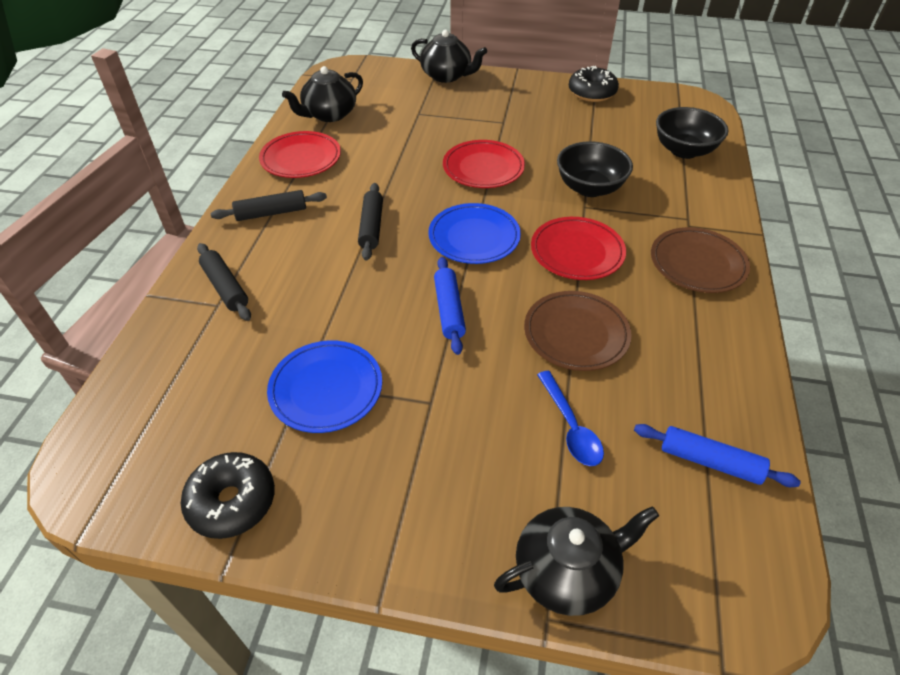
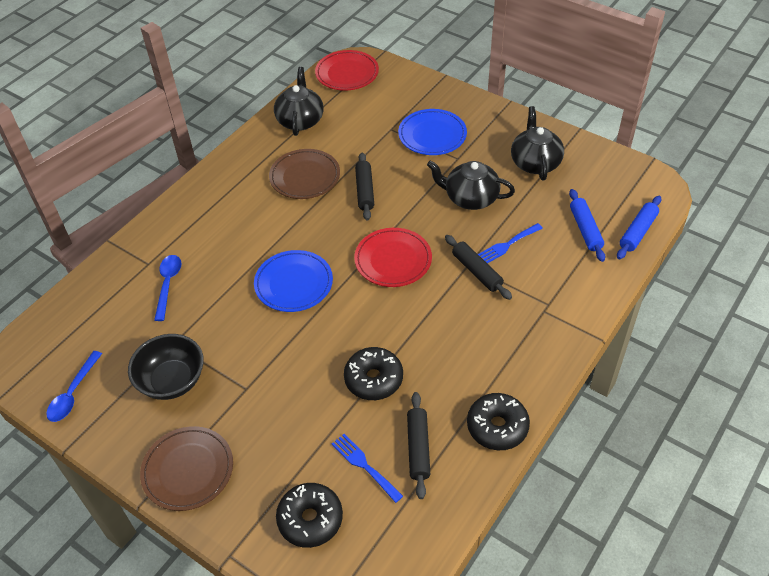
black bowl: 2 -> 1
black donut: 2 -> 3
blue fork: 0 -> 2
blue spoon: 1 -> 2
red plate: 3 -> 2

